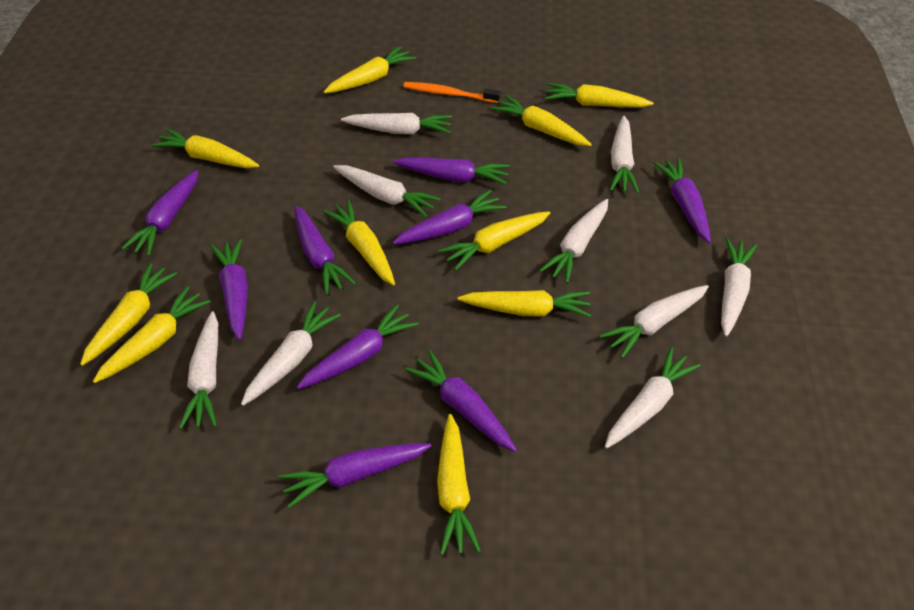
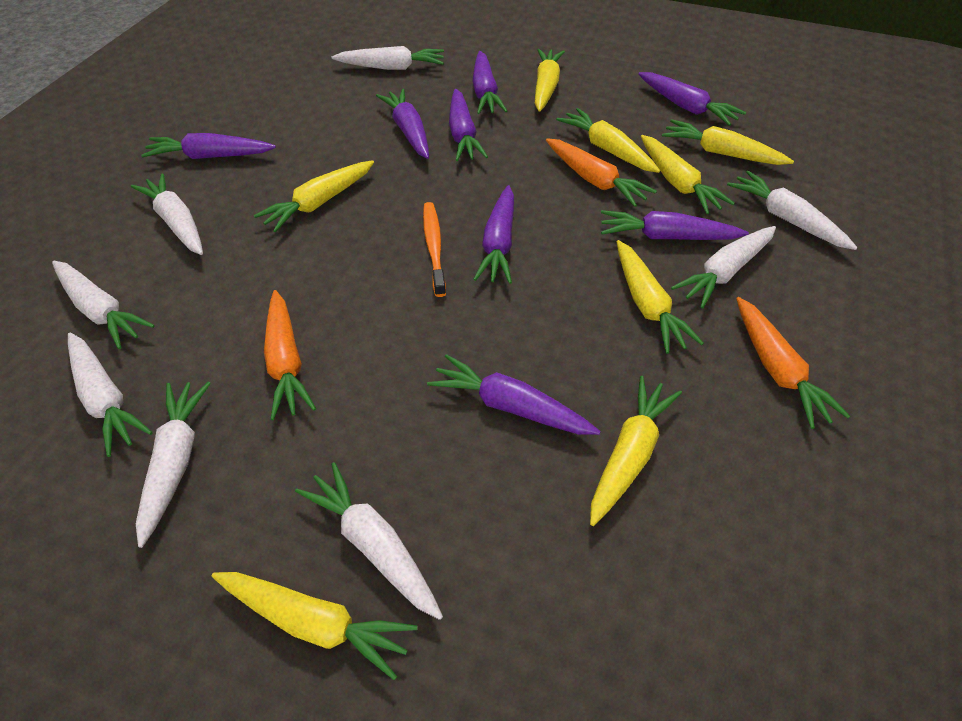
orange carrot: 0 -> 3
purple carrot: 9 -> 8
white carrot: 9 -> 8
yellow carrot: 10 -> 8

